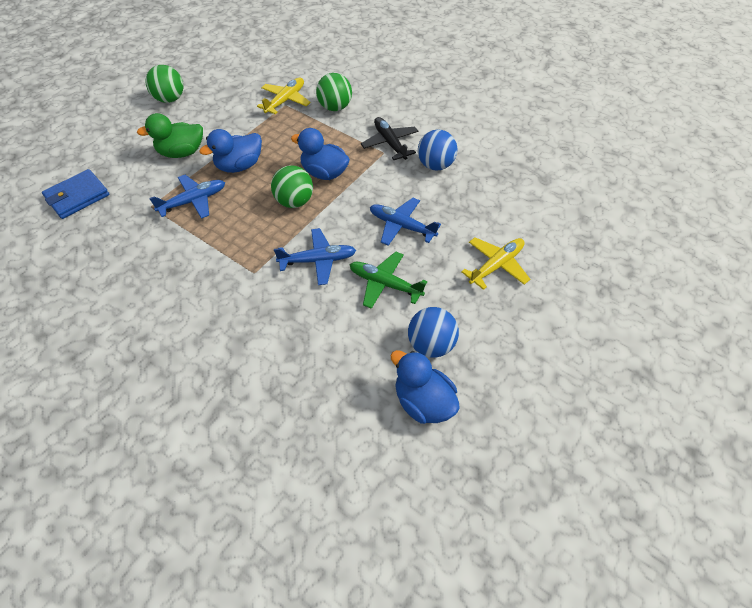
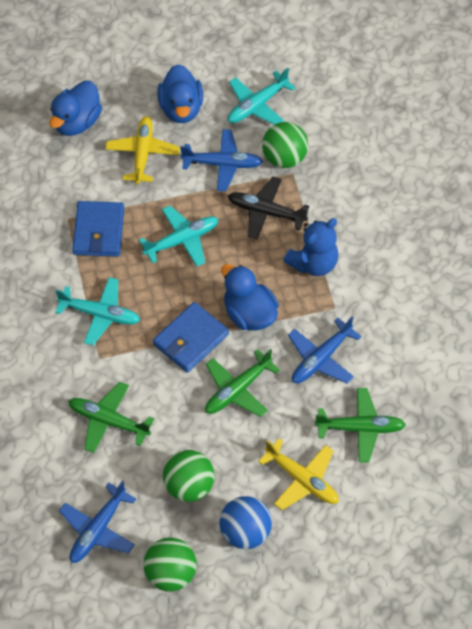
blue ball: 2 -> 1
blue teddy bear: 0 -> 1
blue wallet: 1 -> 2
green duck: 1 -> 0
green plane: 1 -> 3
turquoise plane: 0 -> 3

